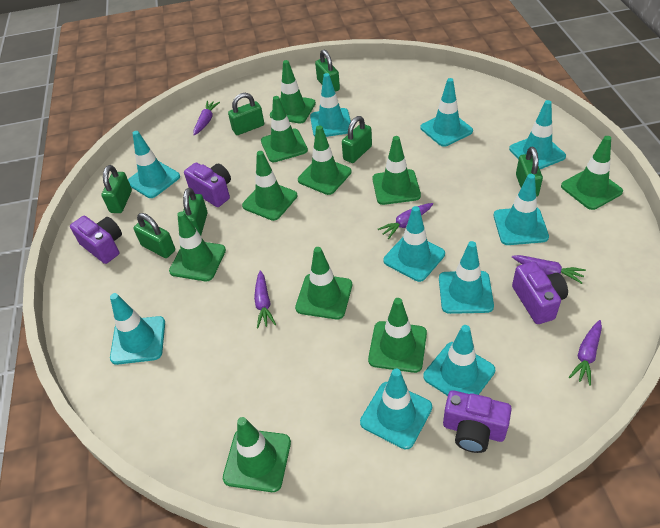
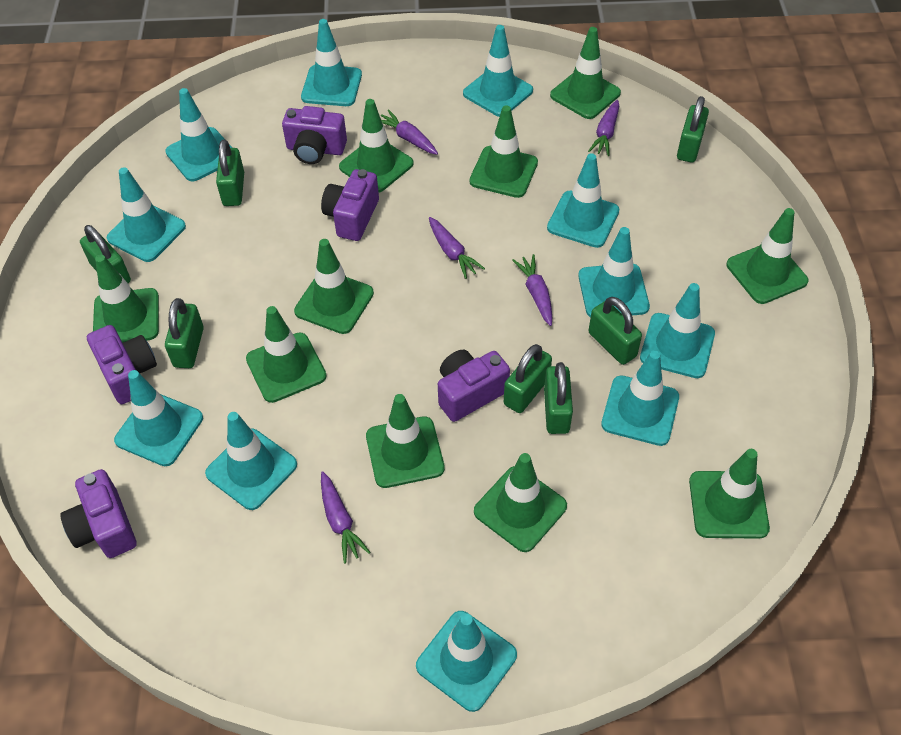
purple camera: 4 -> 5
turquoise traffic cone: 10 -> 11

